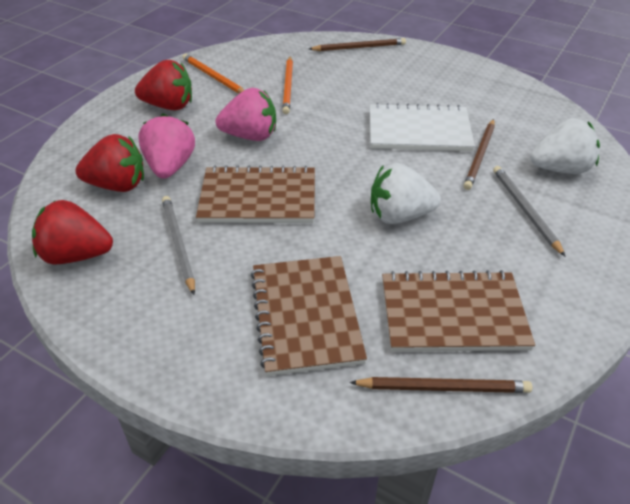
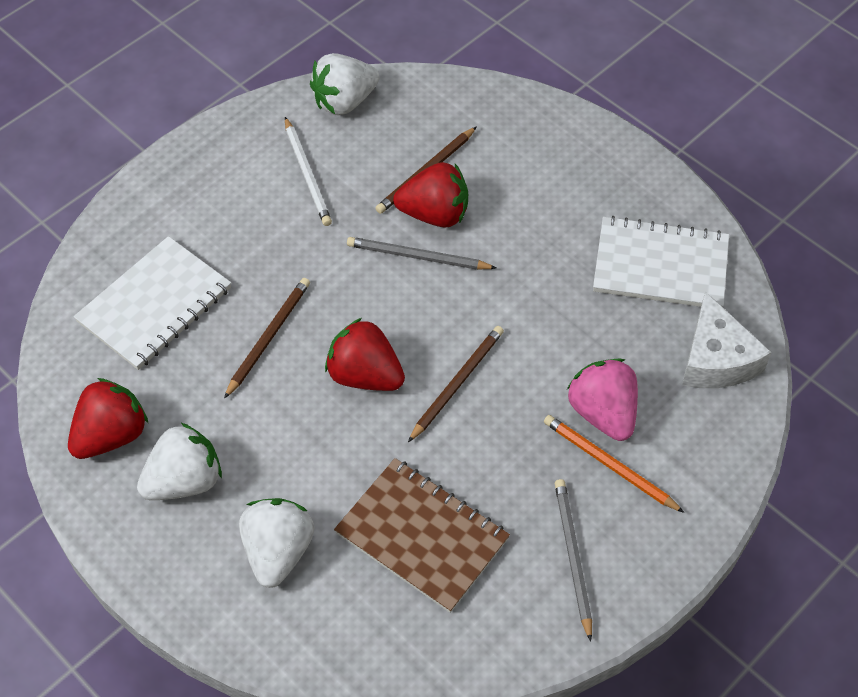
brown notebook: 3 -> 1
orange pencil: 2 -> 1
pink strawberry: 2 -> 1
white cheese: 0 -> 1
white notebook: 1 -> 2
white pencil: 0 -> 1
white strawberry: 2 -> 3

